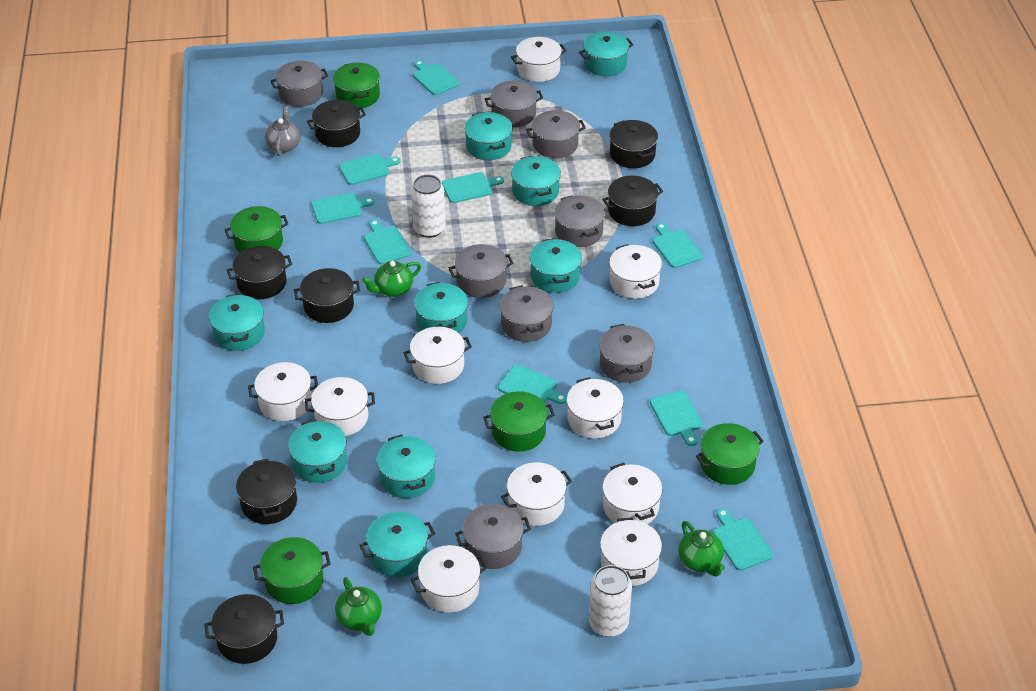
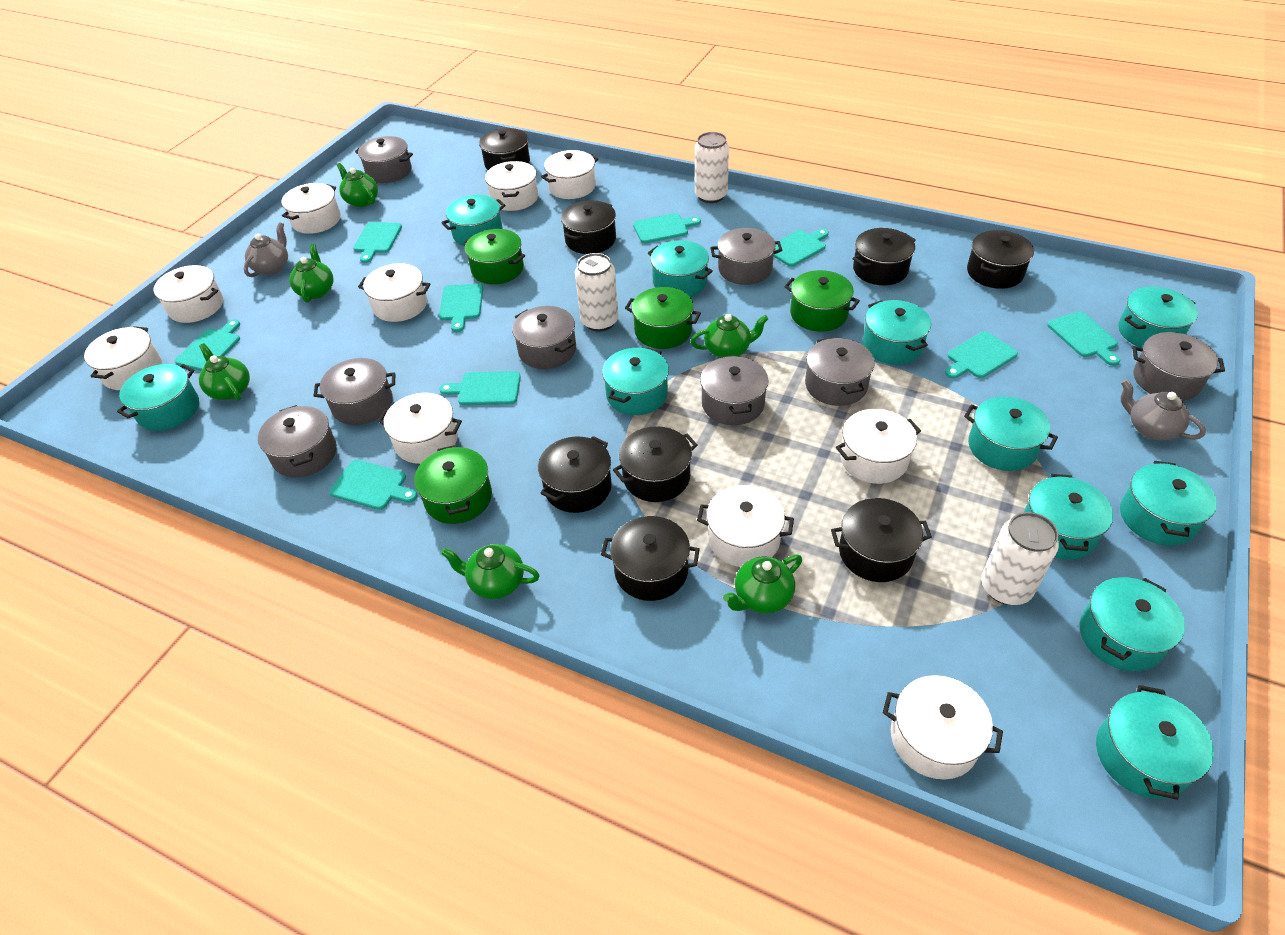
black pot: 7 -> 8
green pot: 5 -> 4
green teapot: 3 -> 6
grey teapot: 1 -> 2
turquoise pot: 9 -> 11
white can: 2 -> 3

